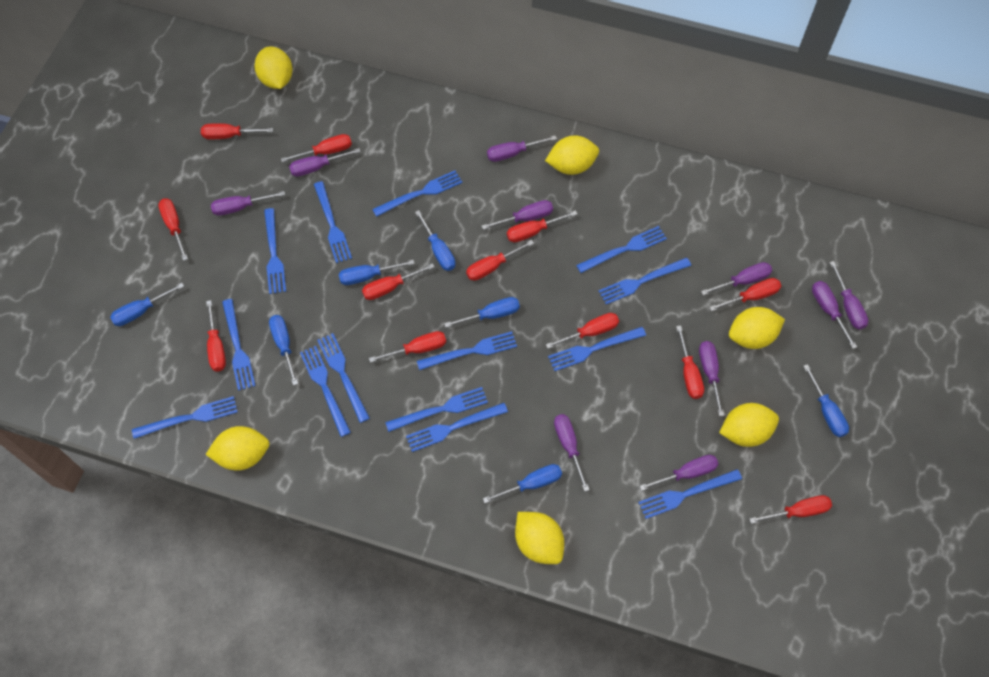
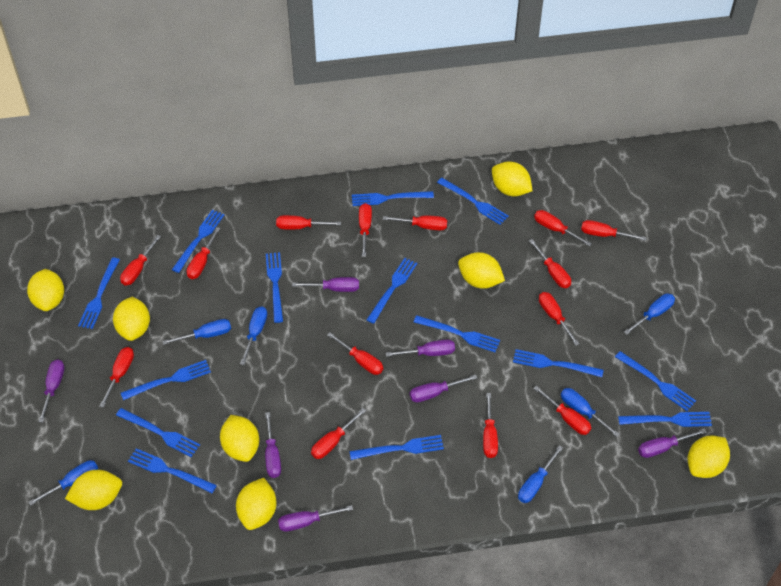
blue screwdriver: 7 -> 6
purple screwdriver: 10 -> 7
red screwdriver: 12 -> 14
yellow lemon: 6 -> 8

